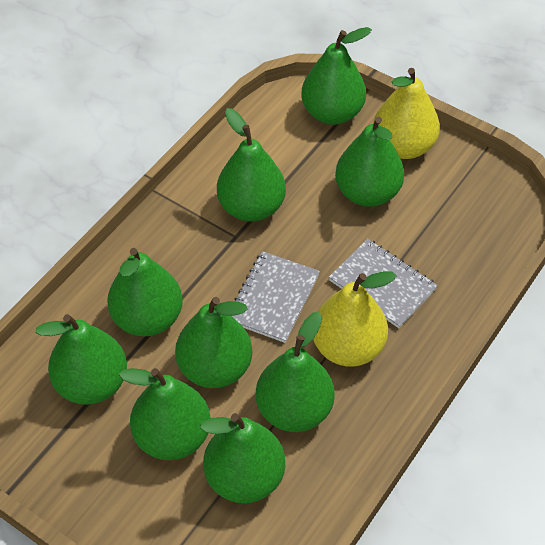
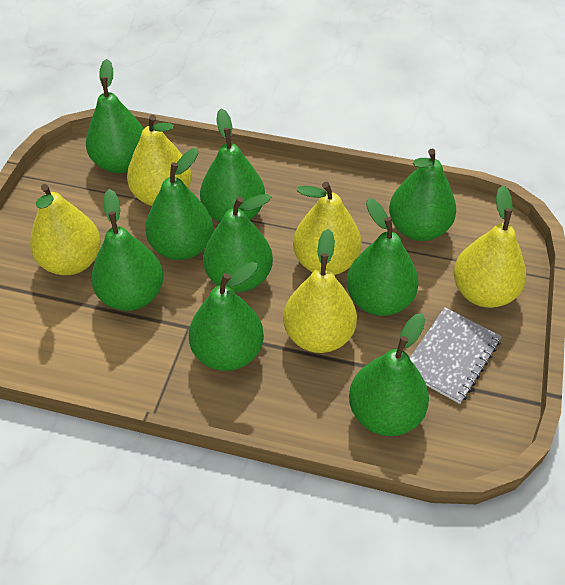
grey notebook: 2 -> 1
yellow pear: 2 -> 5

